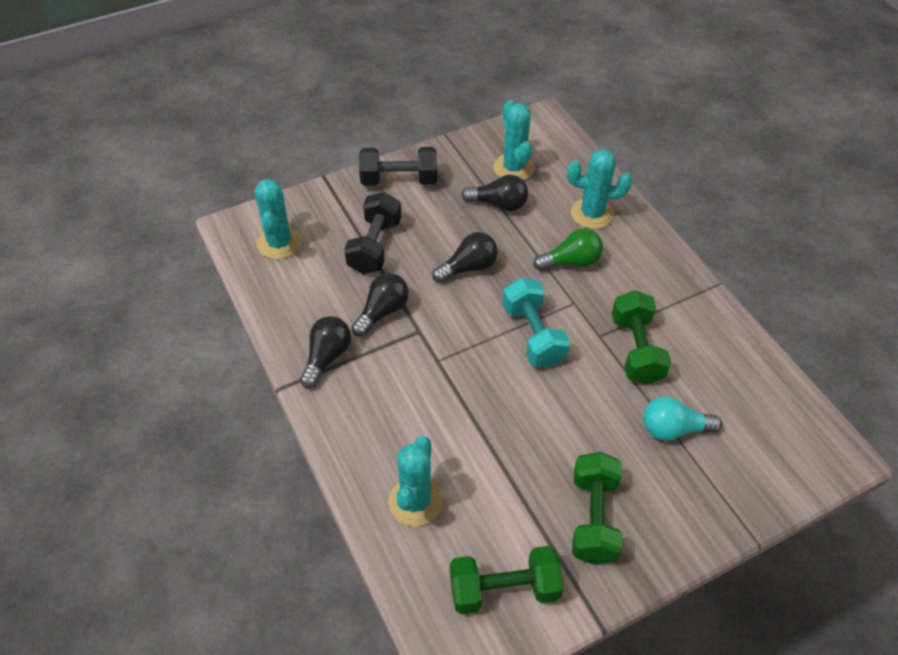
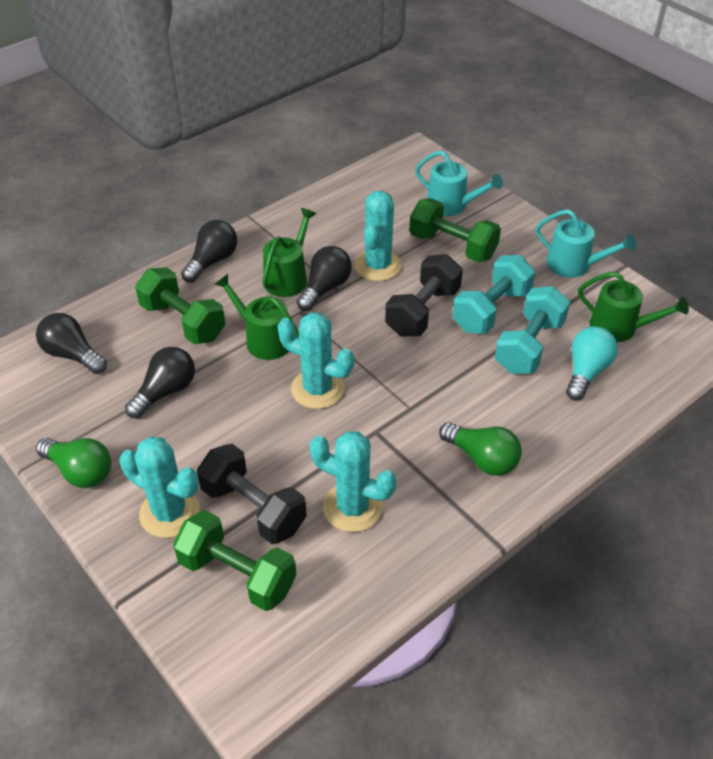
green light bulb: 1 -> 2
green watering can: 0 -> 3
turquoise dumbbell: 1 -> 2
turquoise watering can: 0 -> 2

